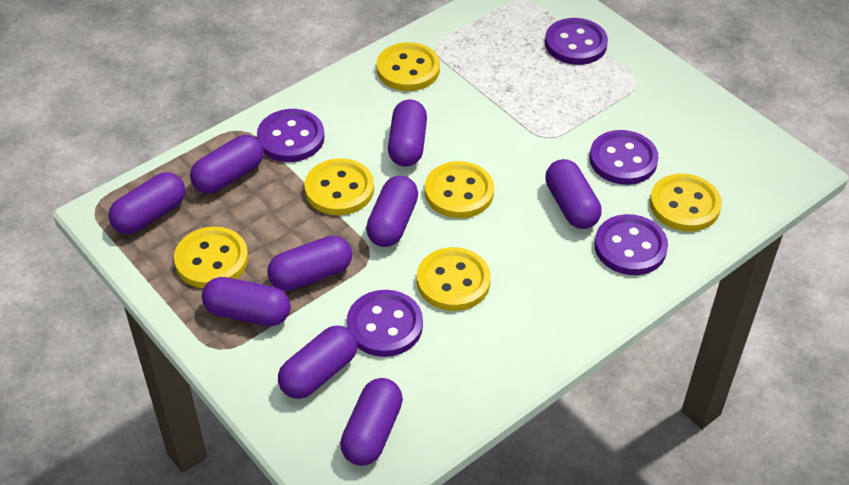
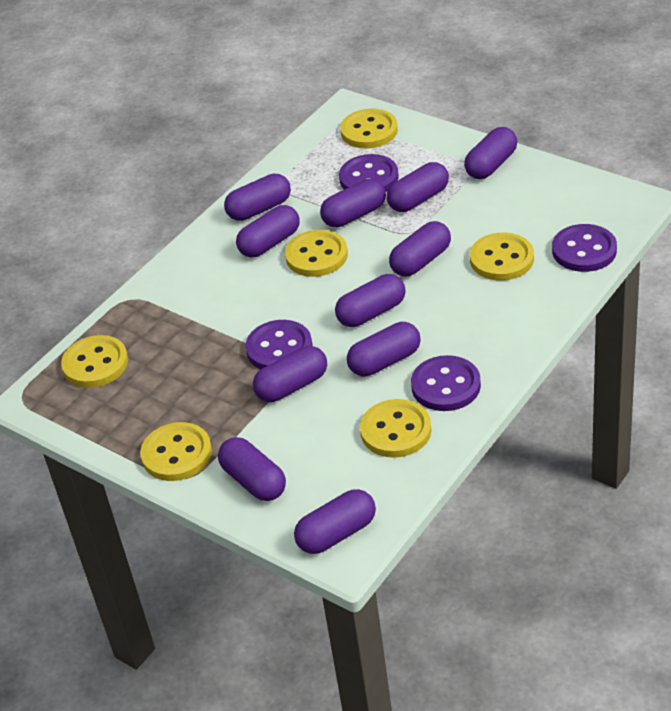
purple button: 5 -> 4
purple capsule: 9 -> 11

